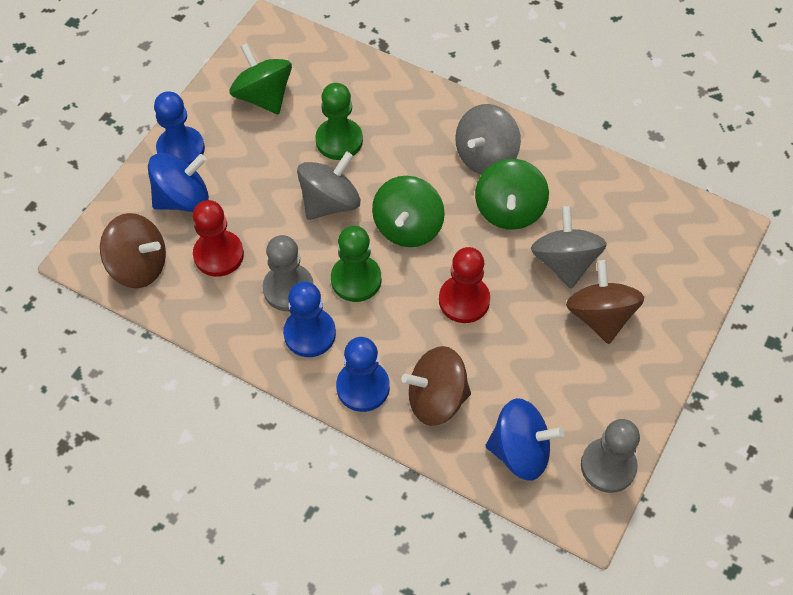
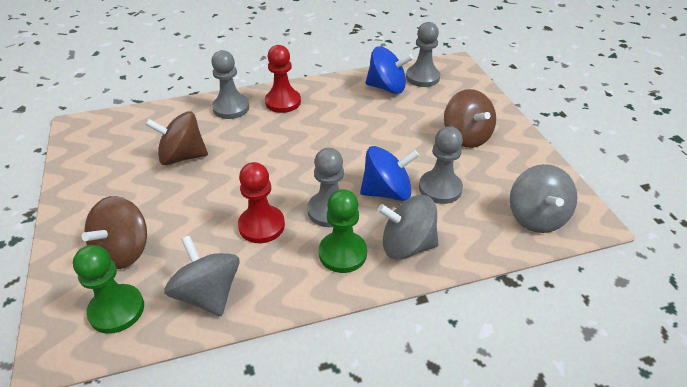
blue pawn: 3 -> 0
green spinning top: 3 -> 0
grey pawn: 2 -> 4

